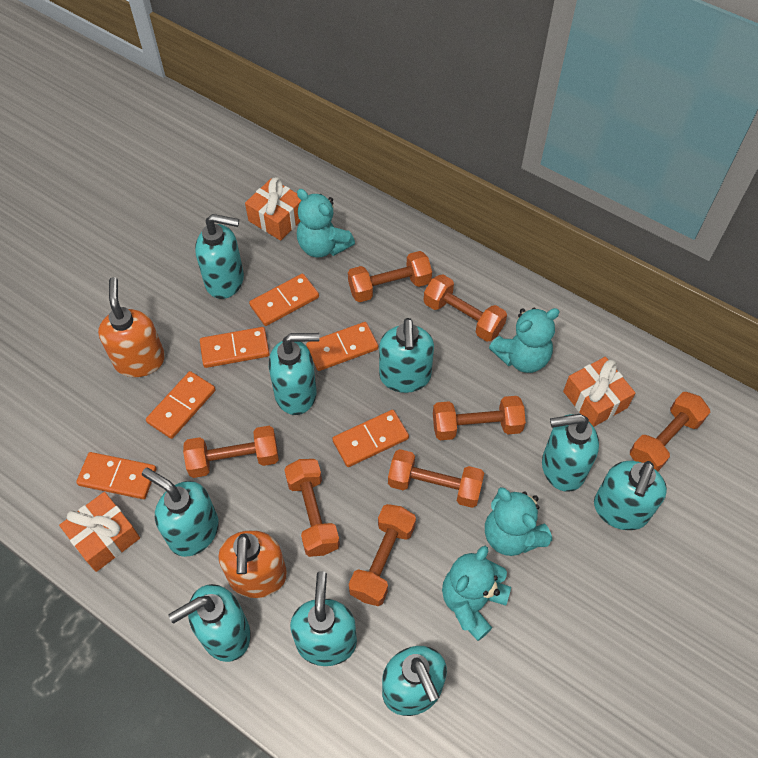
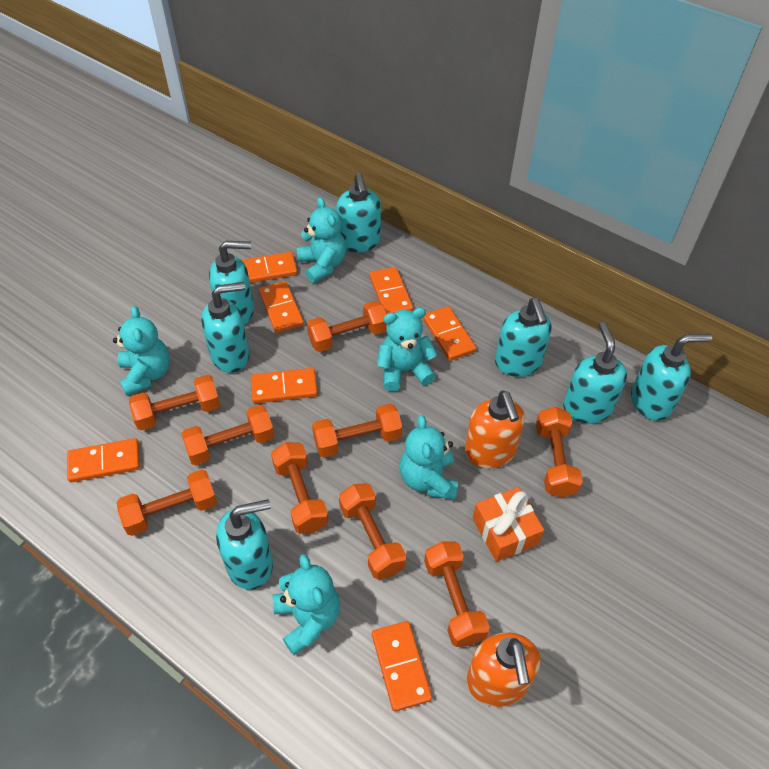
orange domino: 6 -> 7
orange dumbbell: 8 -> 9
orange gift: 3 -> 1
turquoise soap dispenser: 9 -> 7
turquoise teddy bear: 4 -> 5

